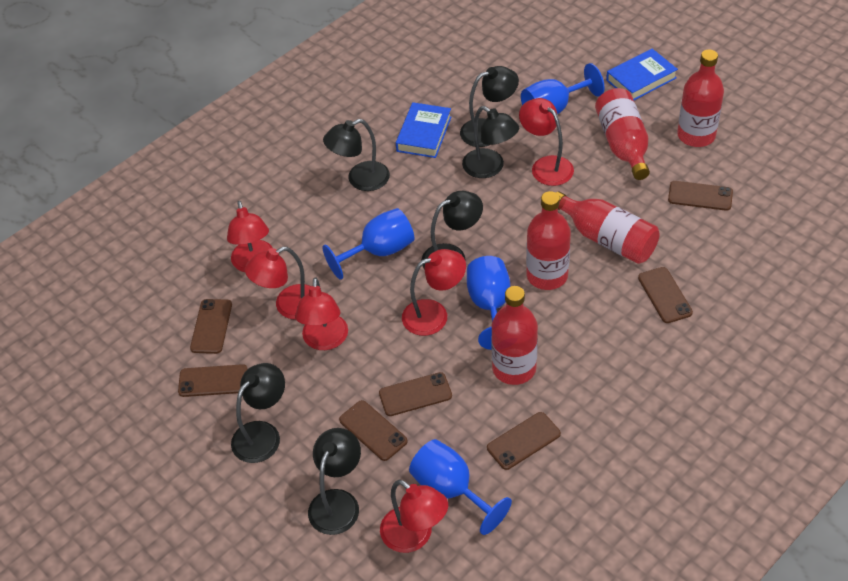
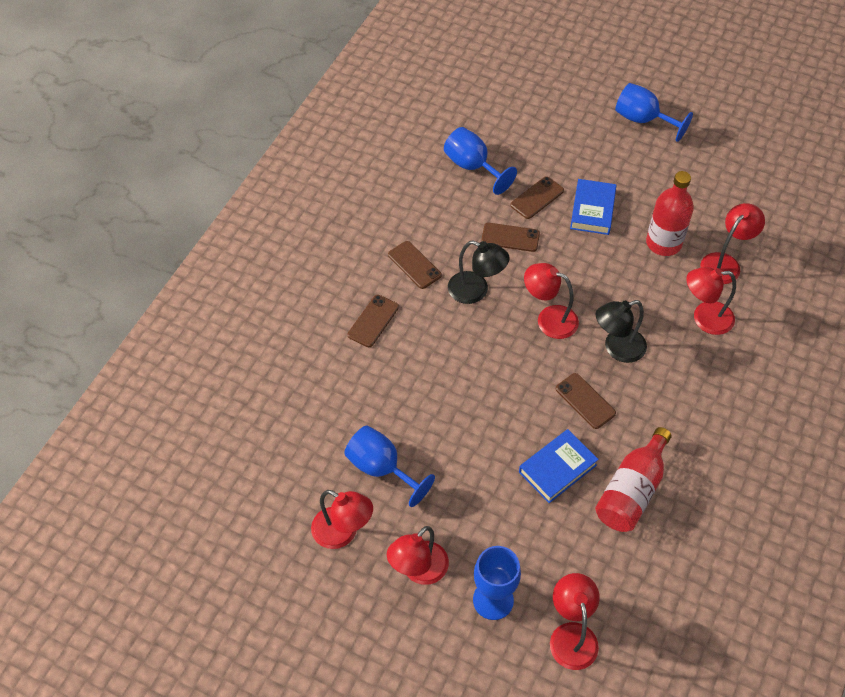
black lamp: 6 -> 2
brown phone: 7 -> 5
red bottle: 5 -> 2

